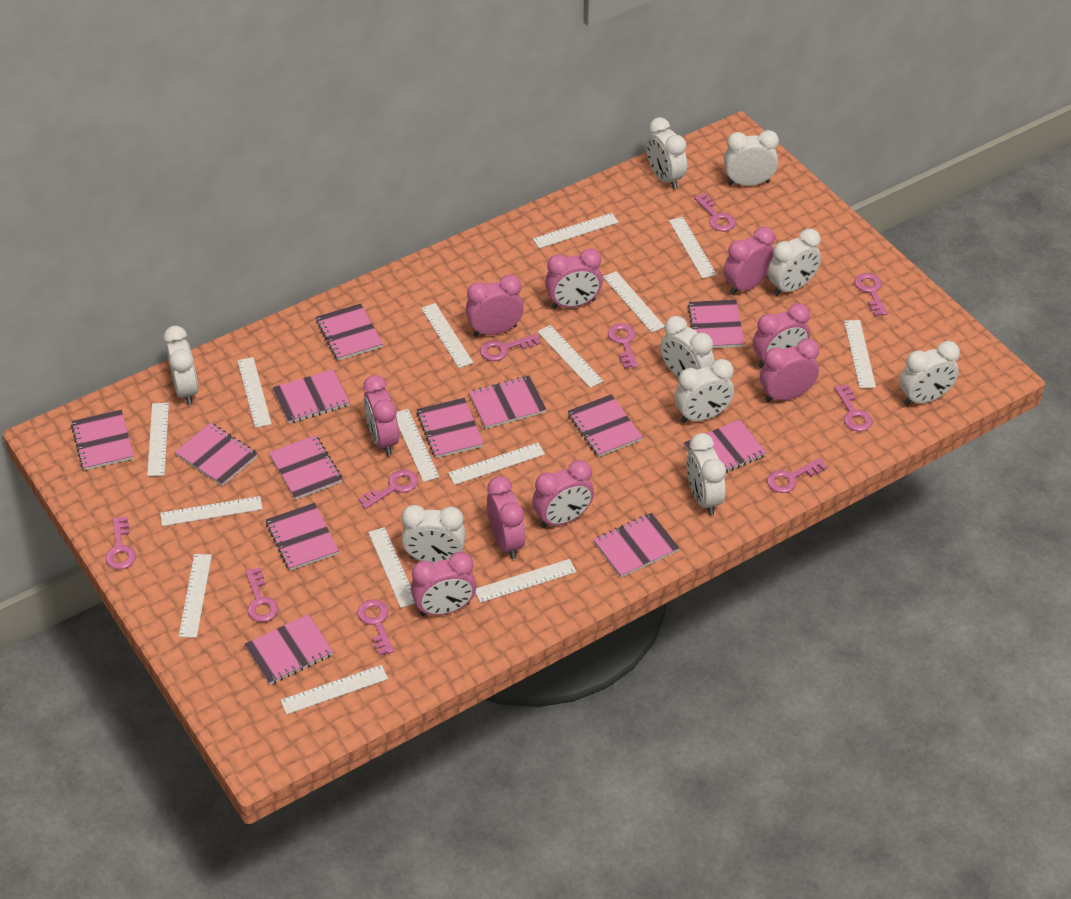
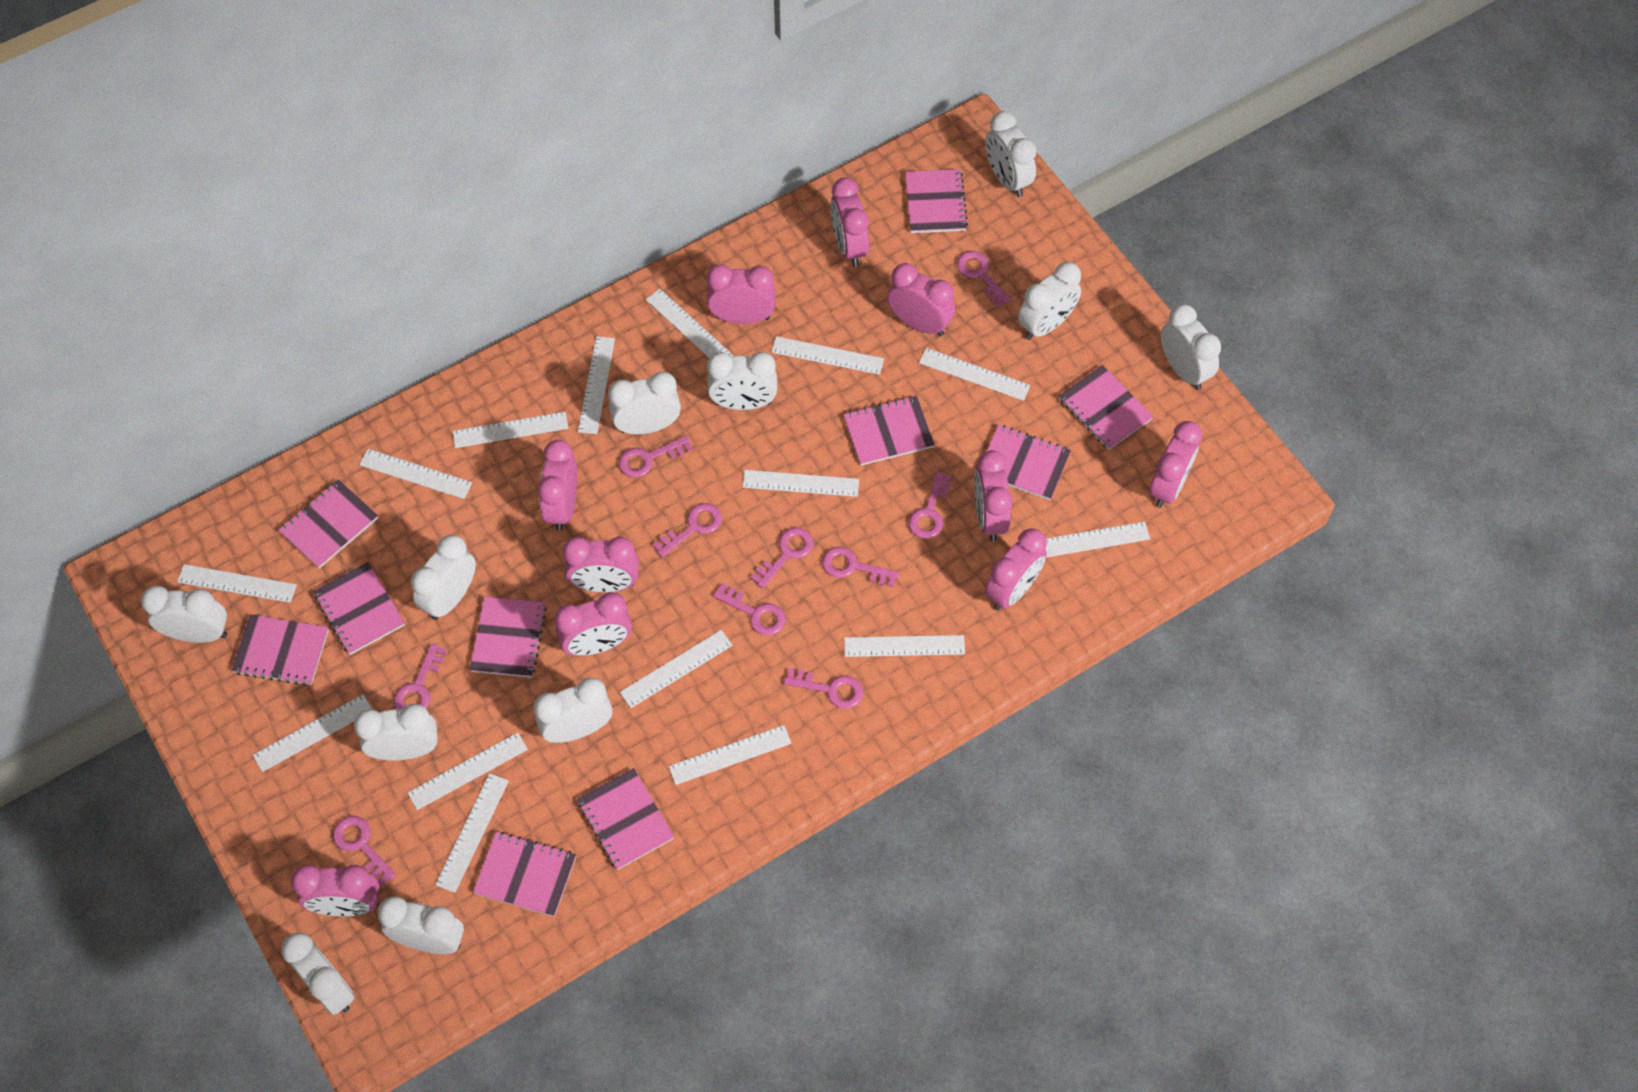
pink clock: 9 -> 10
pink notebook: 13 -> 10
white clock: 9 -> 11

